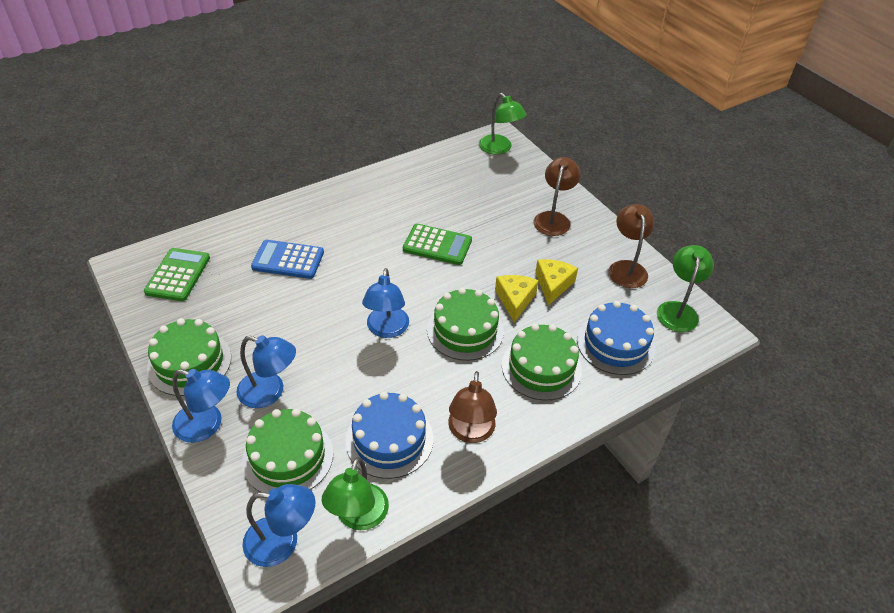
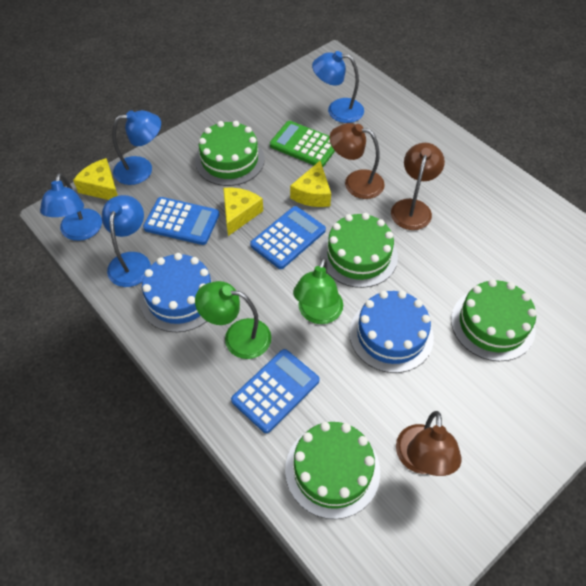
blue calculator: 1 -> 3
green calculator: 2 -> 1
green lamp: 3 -> 2
yellow cheese: 2 -> 3

